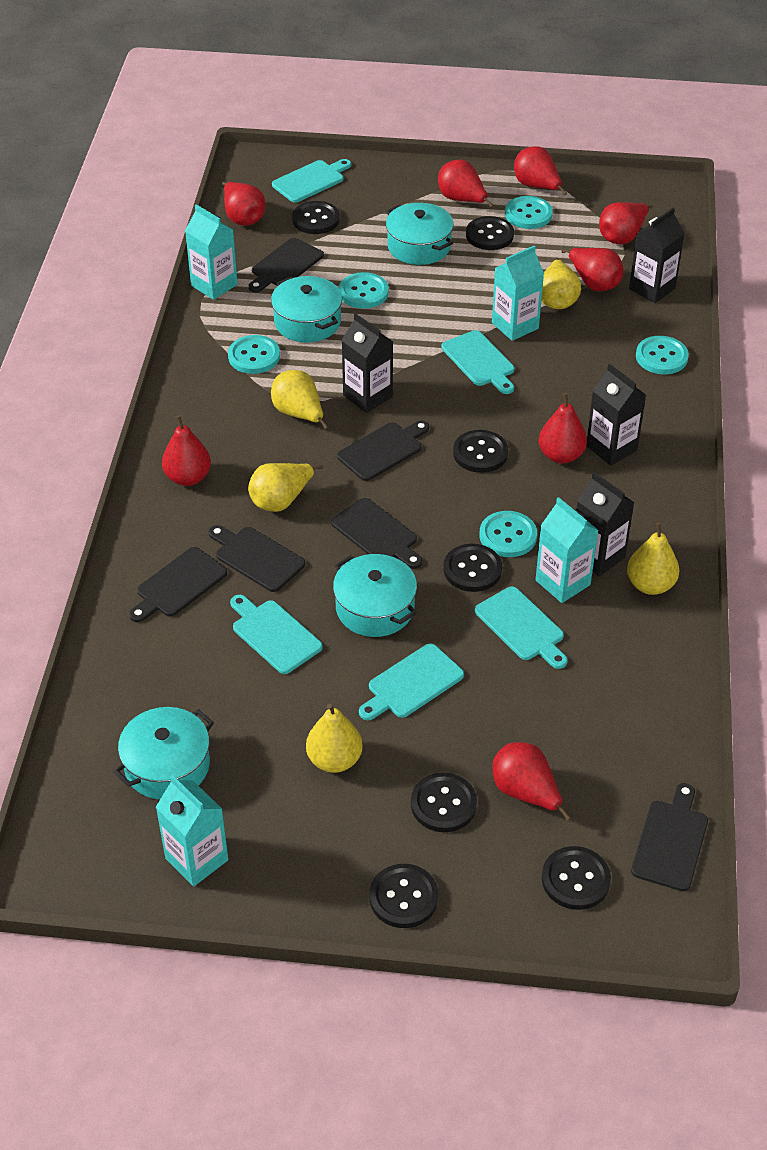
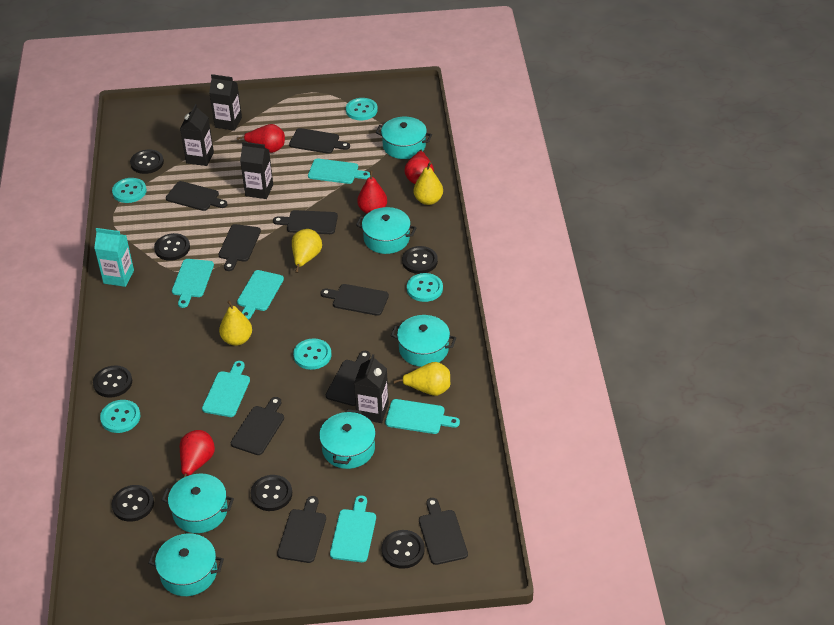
black cutting board: 6 -> 9
red pear: 8 -> 4
turquoise carton: 4 -> 1
turquoise cutting board: 5 -> 6
turquoise pot: 4 -> 6
yellow pear: 5 -> 4

